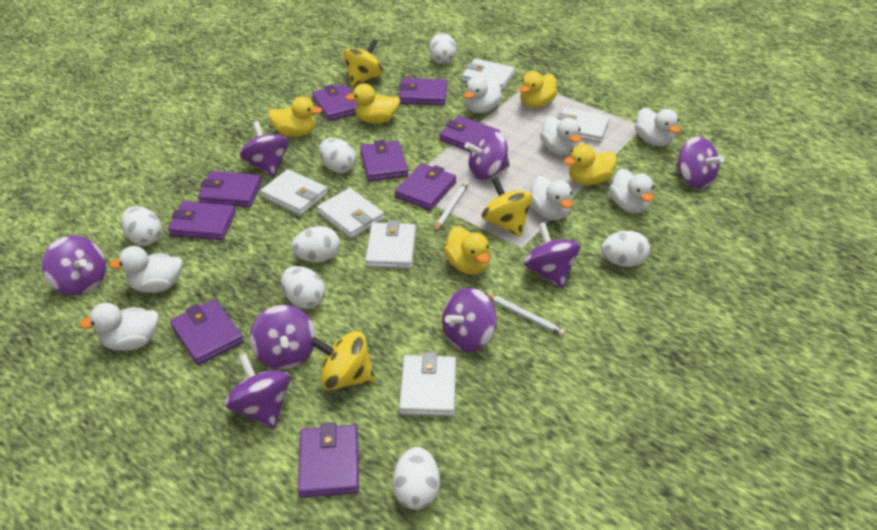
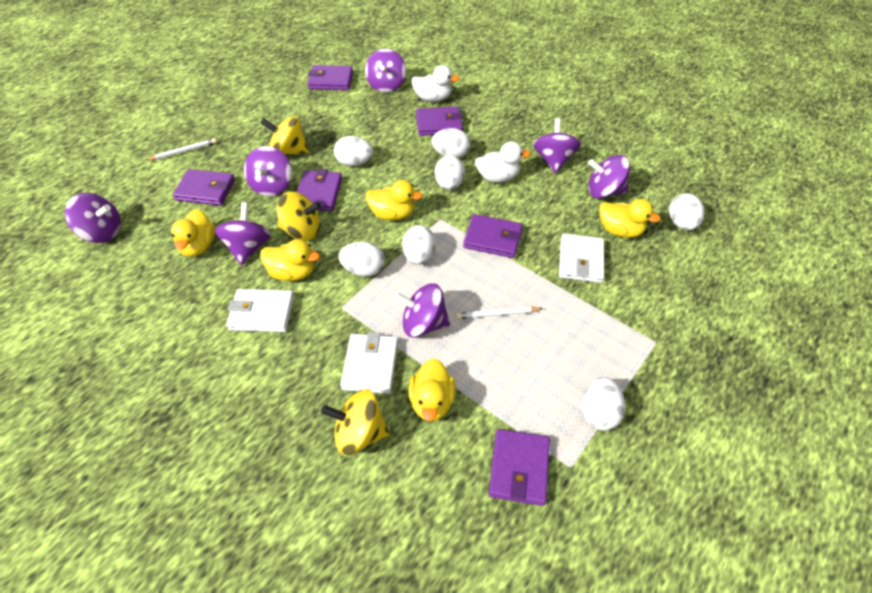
purple spinning top: 8 -> 7
purple wallet: 9 -> 6
white duck: 7 -> 2
white wallet: 6 -> 3

